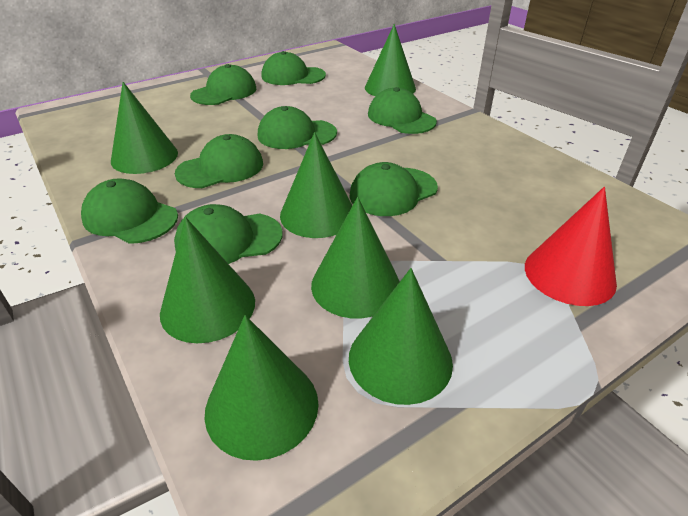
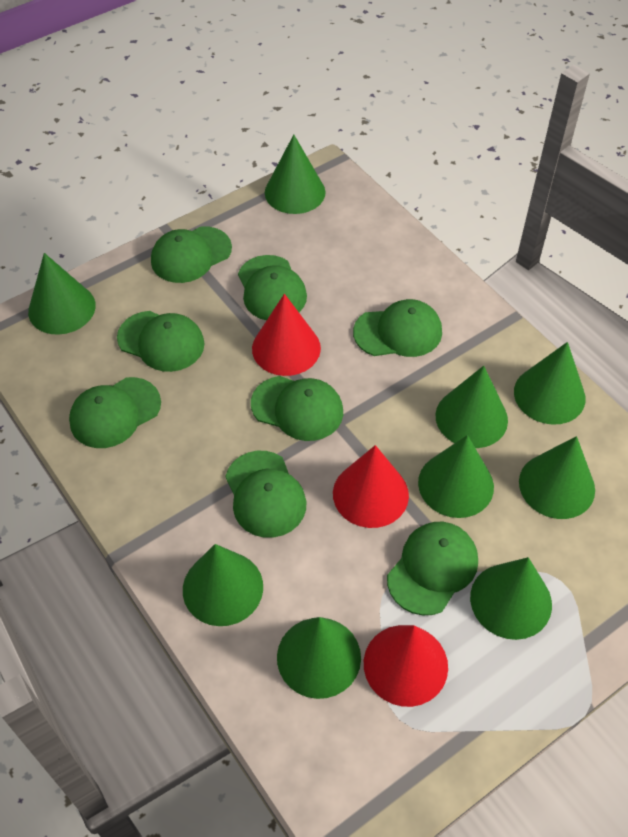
green cone: 7 -> 9
red cone: 1 -> 3

